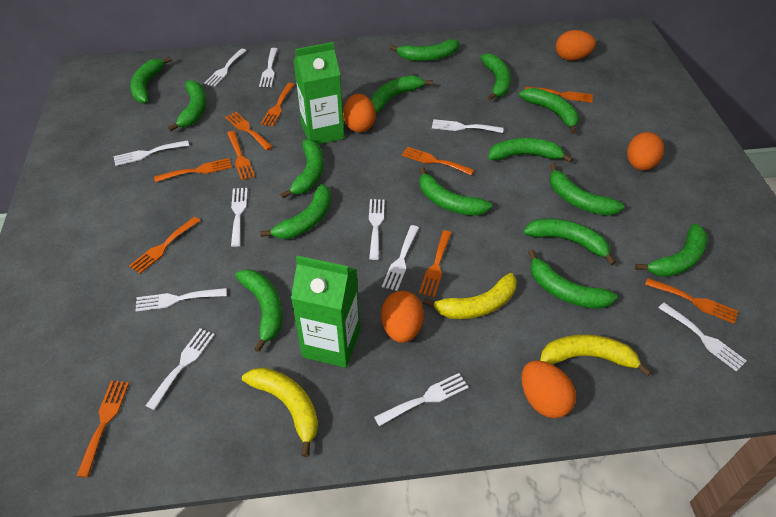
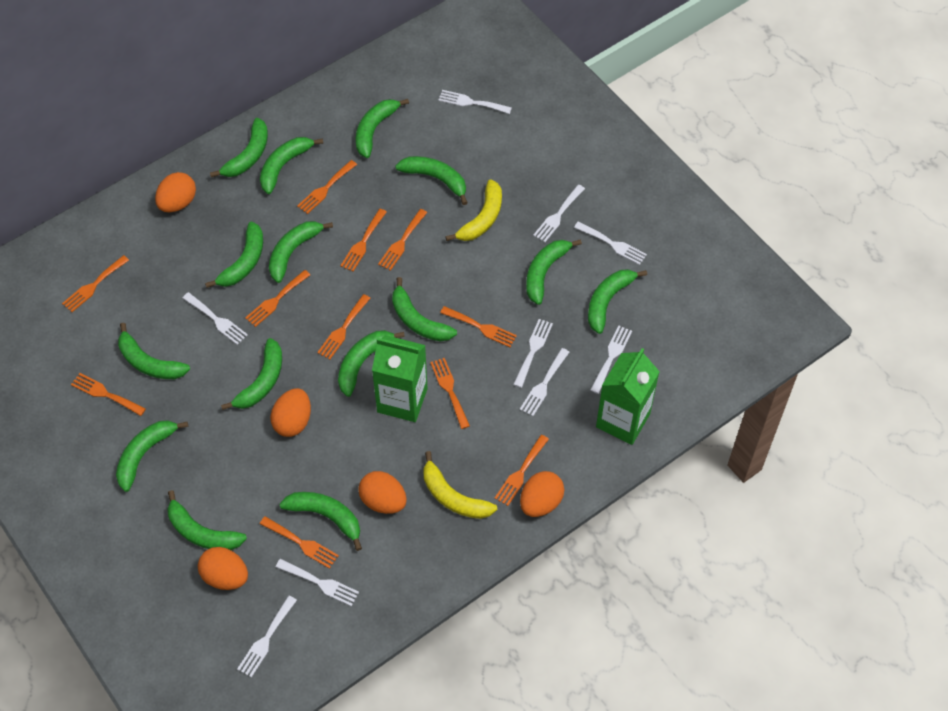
orange fork: 10 -> 11
white fork: 11 -> 9
yellow banana: 3 -> 2

